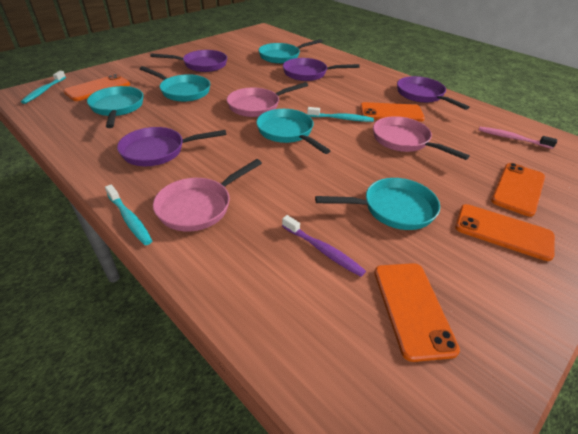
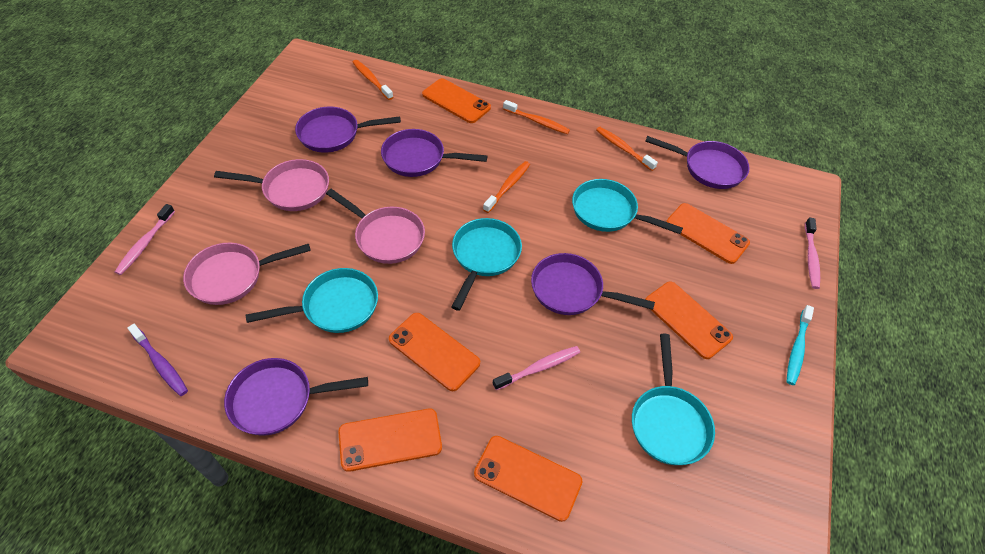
orange phone: 5 -> 6
orange toothbrush: 0 -> 4
pink toothbrush: 1 -> 3
purple pan: 4 -> 5
turquoise pan: 5 -> 4
turquoise toothbrush: 3 -> 1

